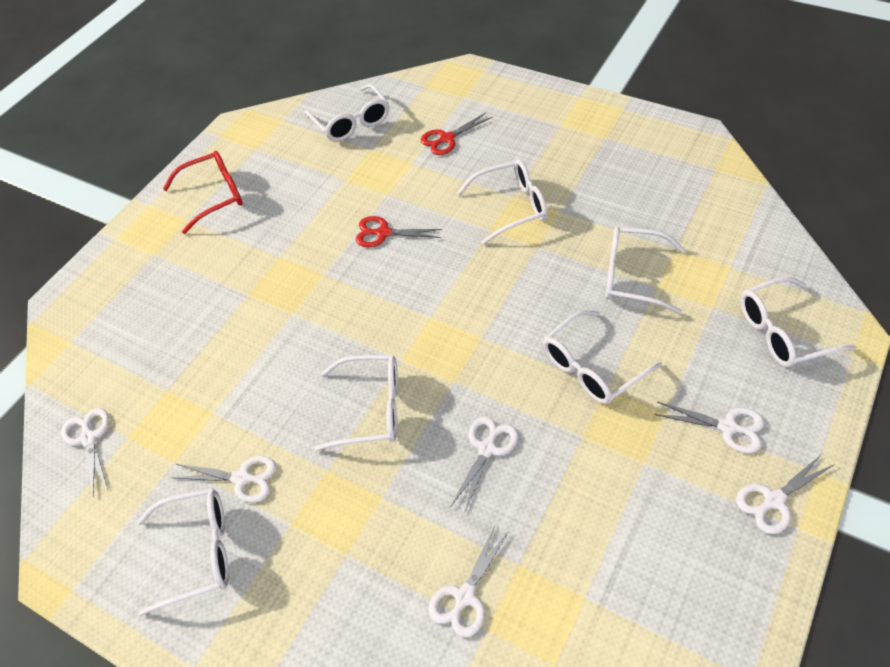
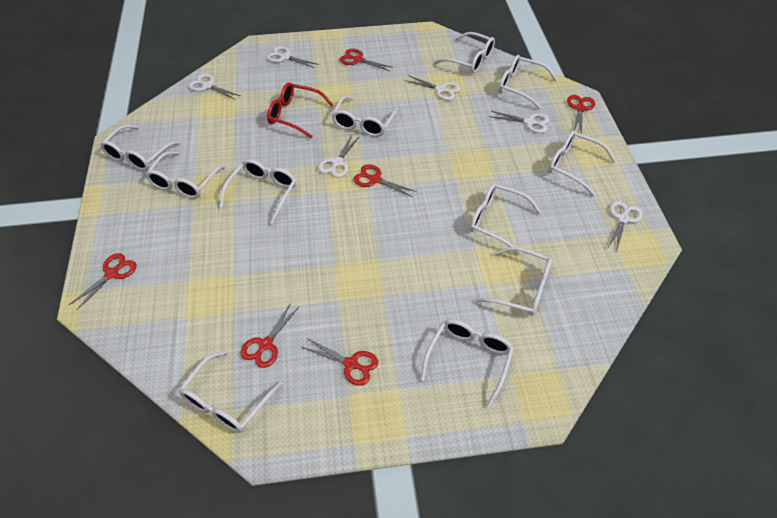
red scissors: 2 -> 6
white glasses: 7 -> 11

